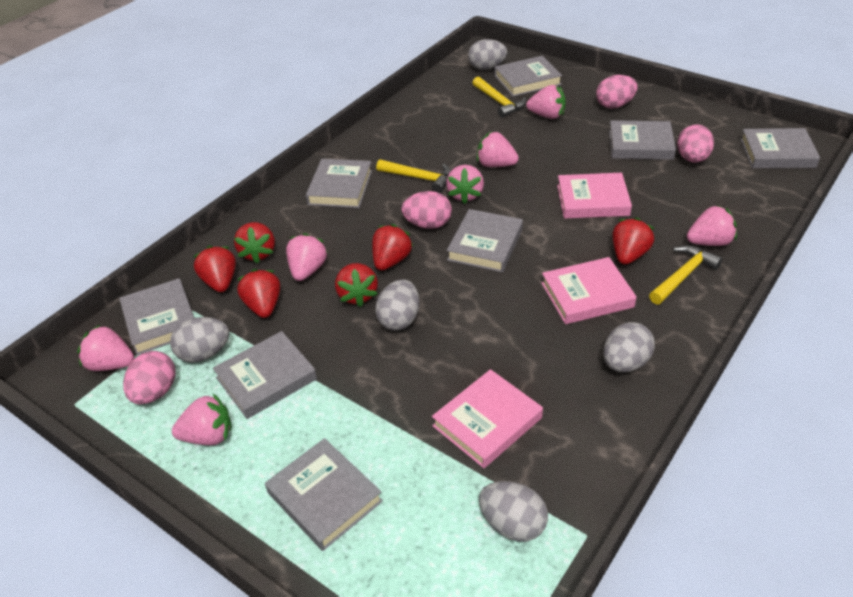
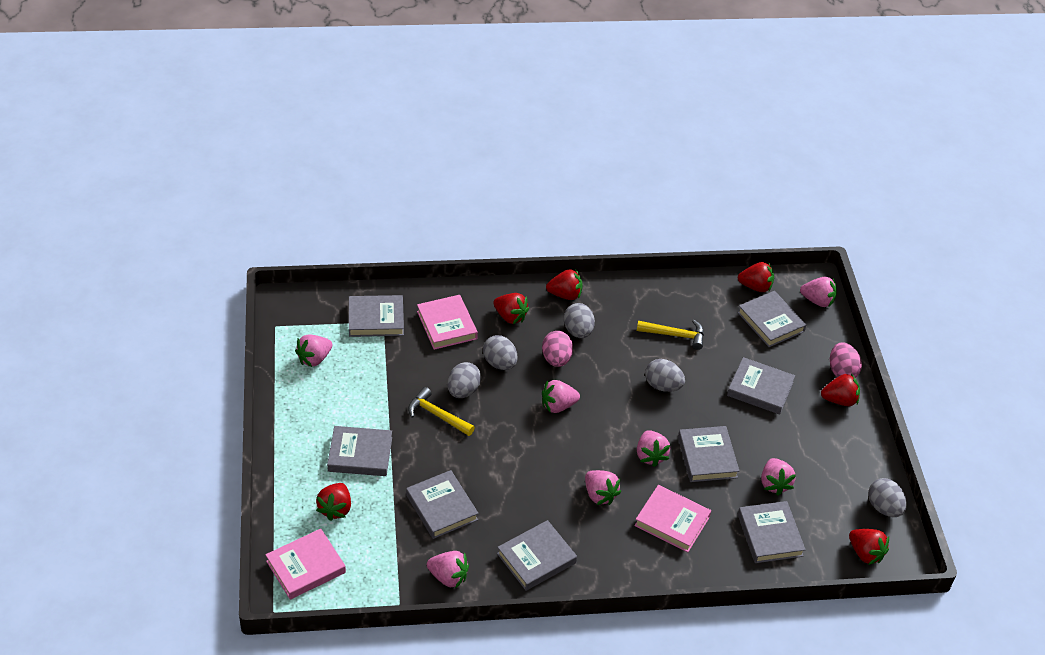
pink egg: 4 -> 2
yellow hammer: 3 -> 2

